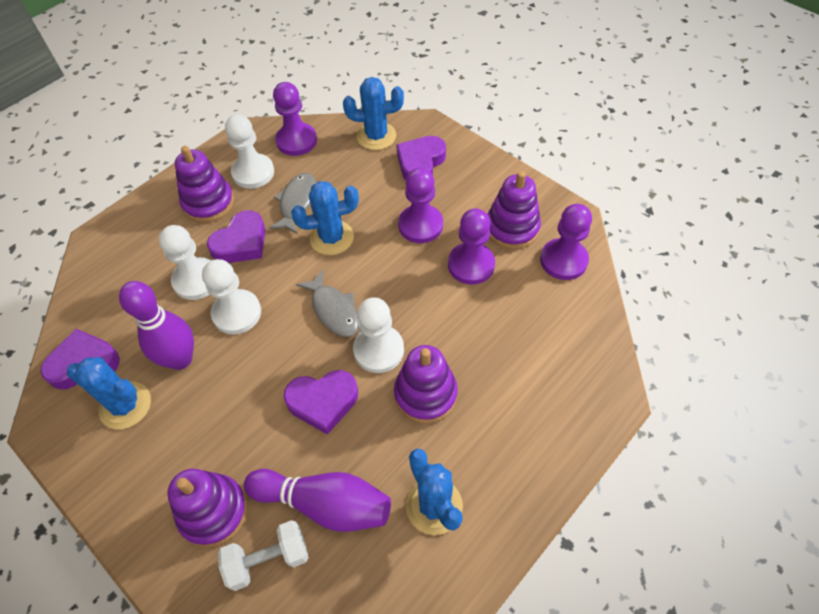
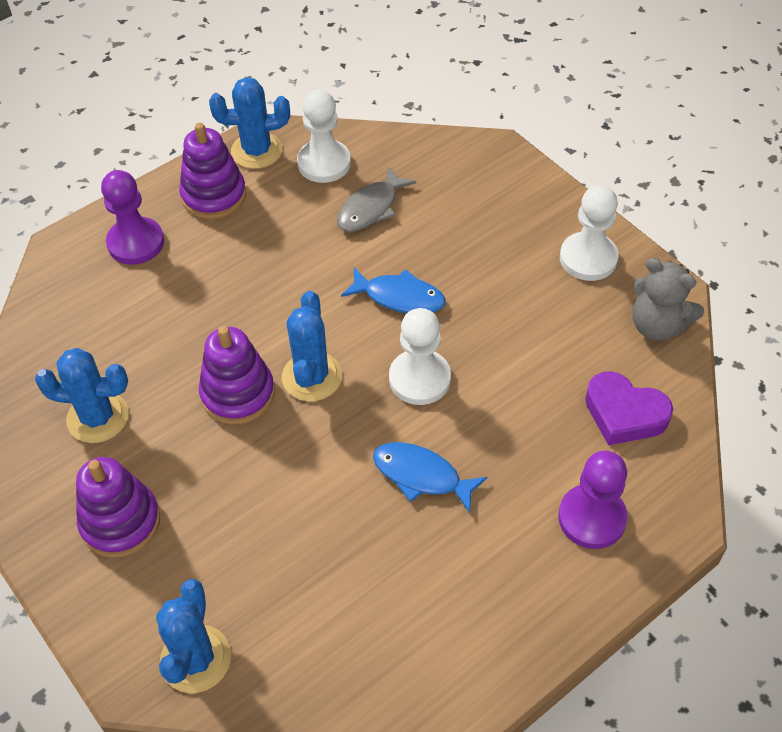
blue fish: 0 -> 2
grey fish: 2 -> 1
grey teddy bear: 0 -> 1
purple bowling pin: 2 -> 0
purple heart: 4 -> 1
purple pawn: 4 -> 2
purple stacking toy: 4 -> 3
white dumbbell: 1 -> 0
white pawn: 4 -> 3

